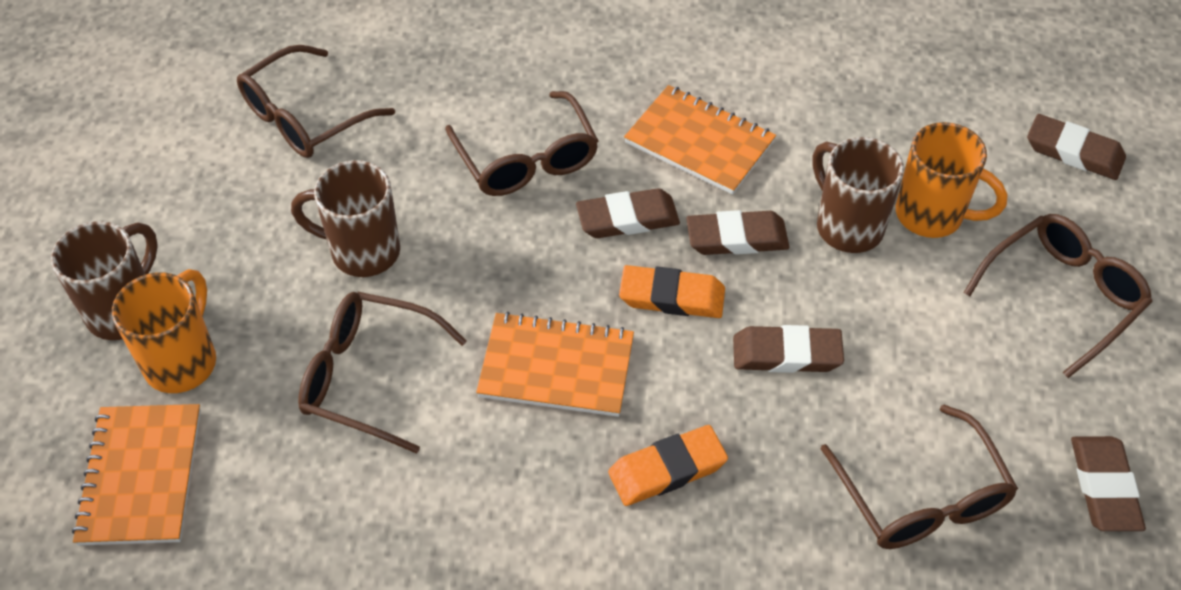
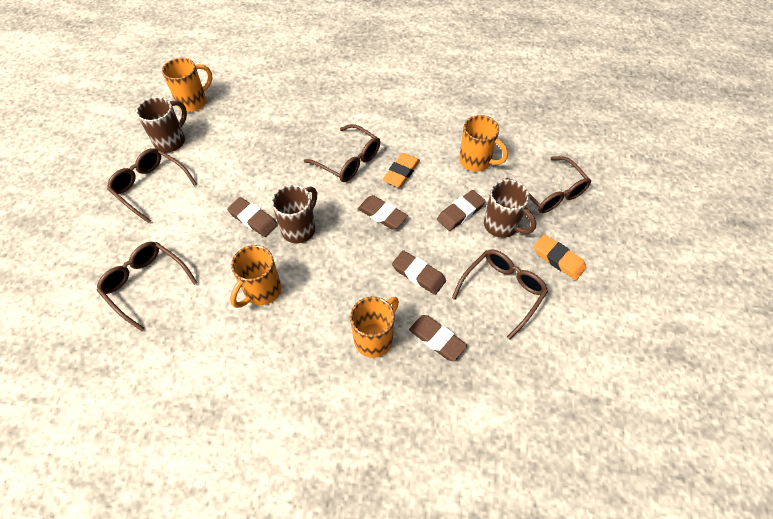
orange mug: 2 -> 4
orange notebook: 3 -> 0

